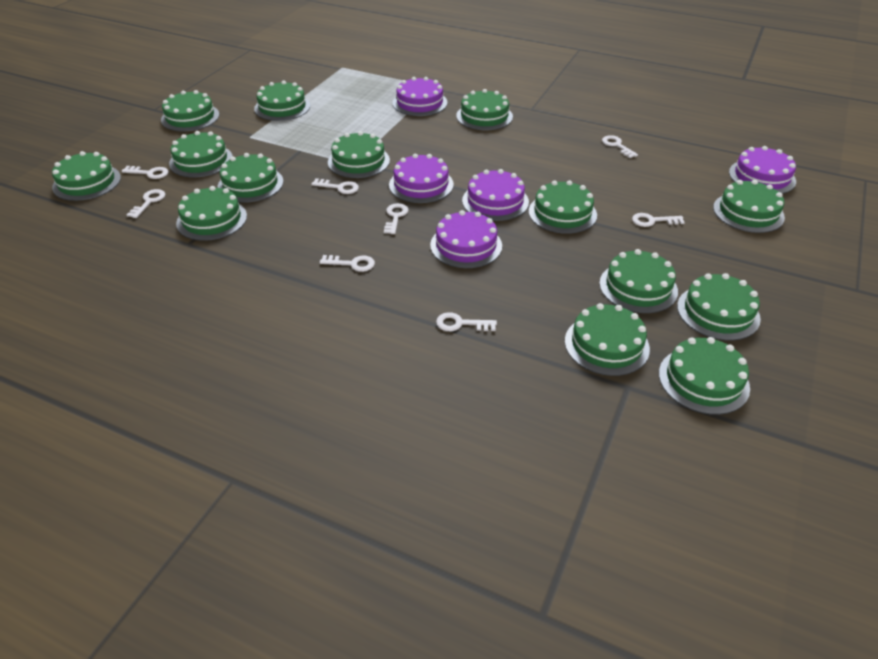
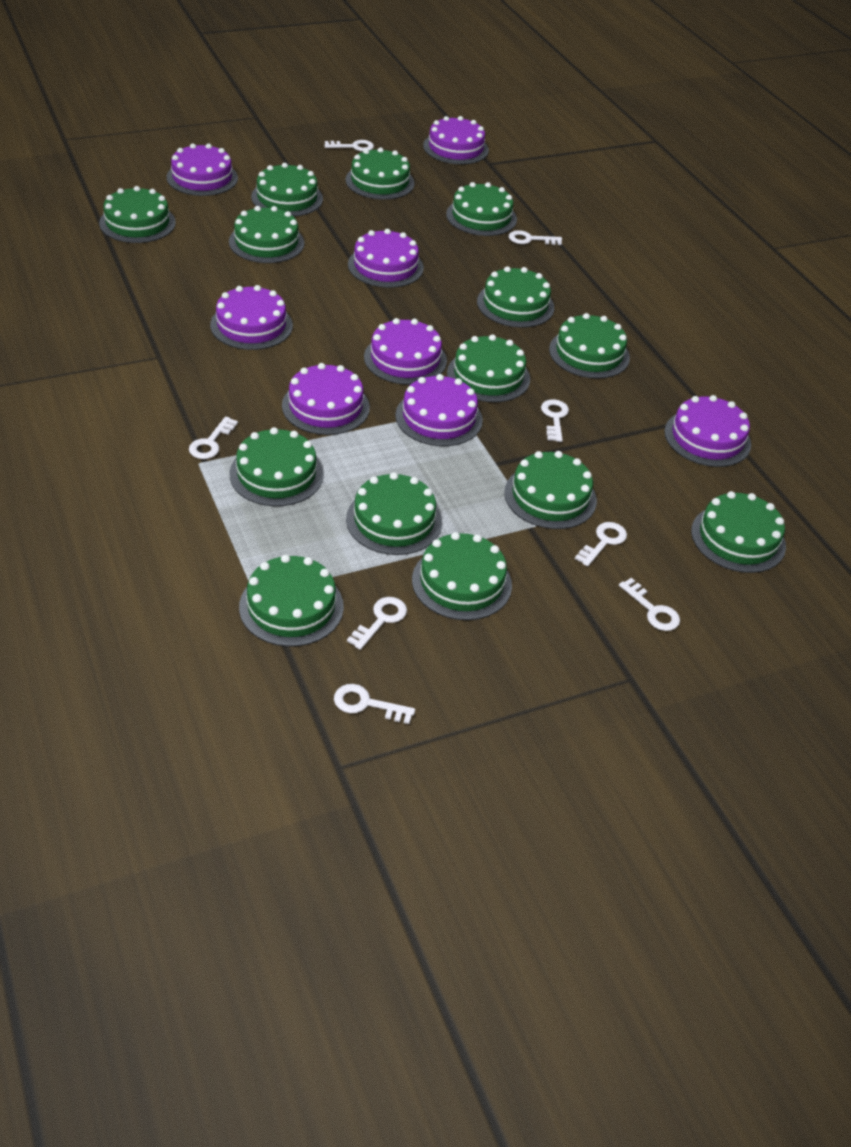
purple cake: 5 -> 8

